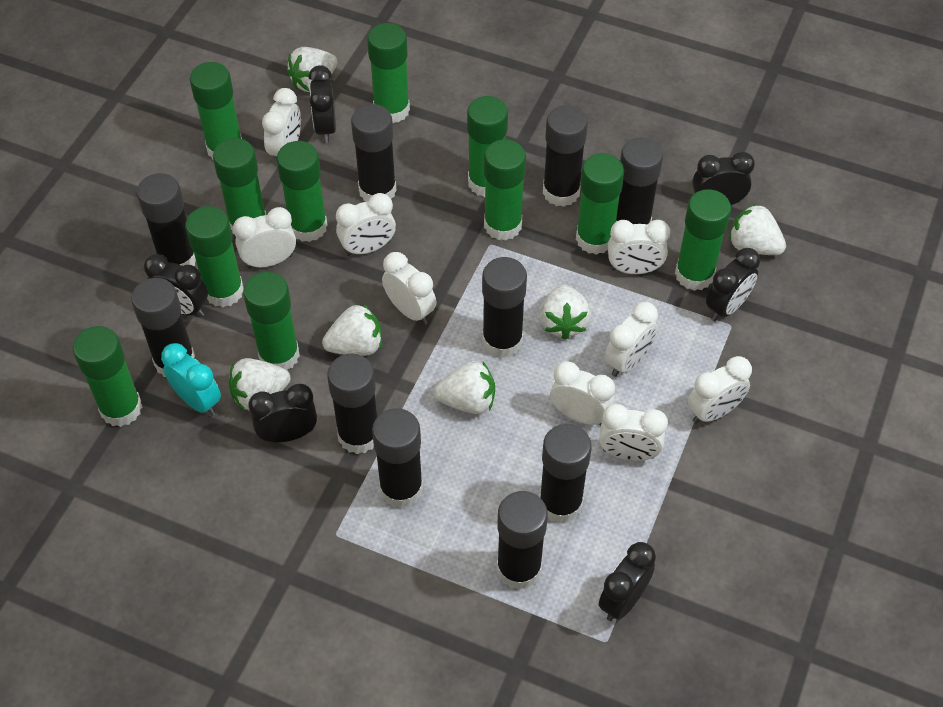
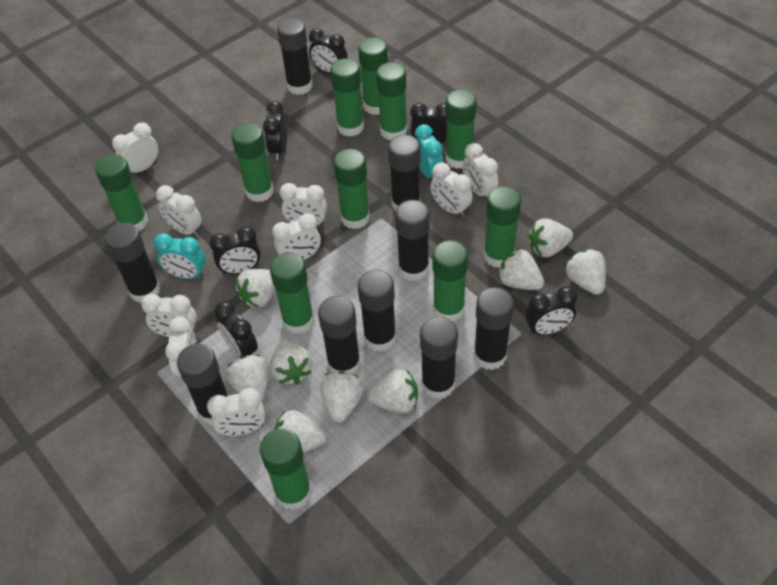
black glue stick: 10 -> 9
turquoise clock: 1 -> 2
white strawberry: 6 -> 9

